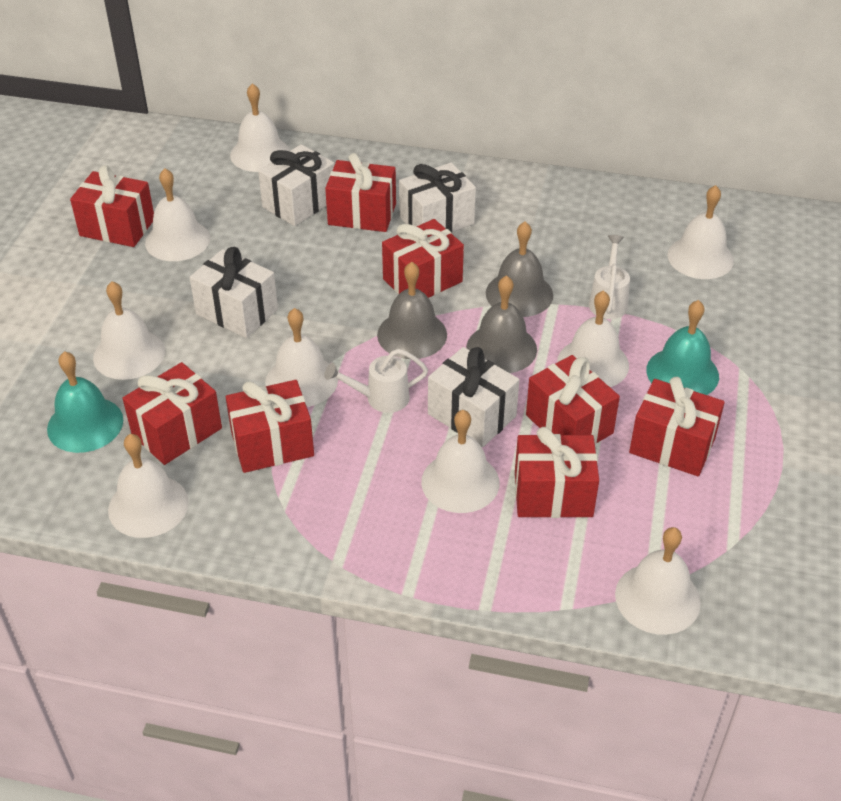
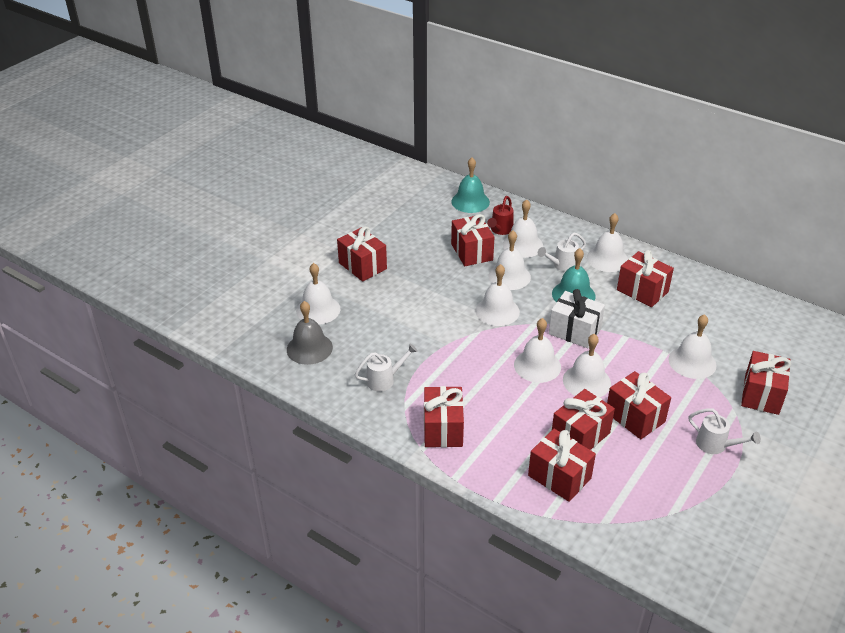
grey bell: 3 -> 1
red watering can: 0 -> 1
white bell: 9 -> 8
white gift: 4 -> 1
white watering can: 2 -> 3

